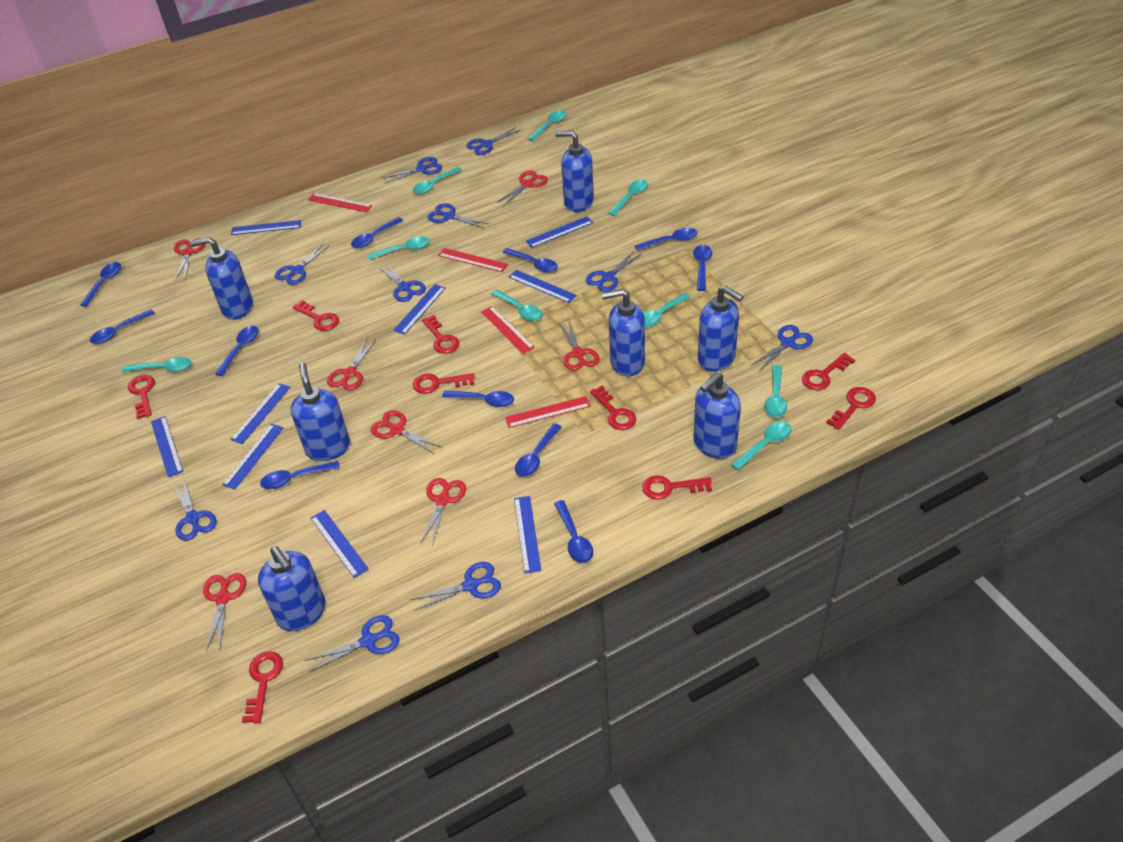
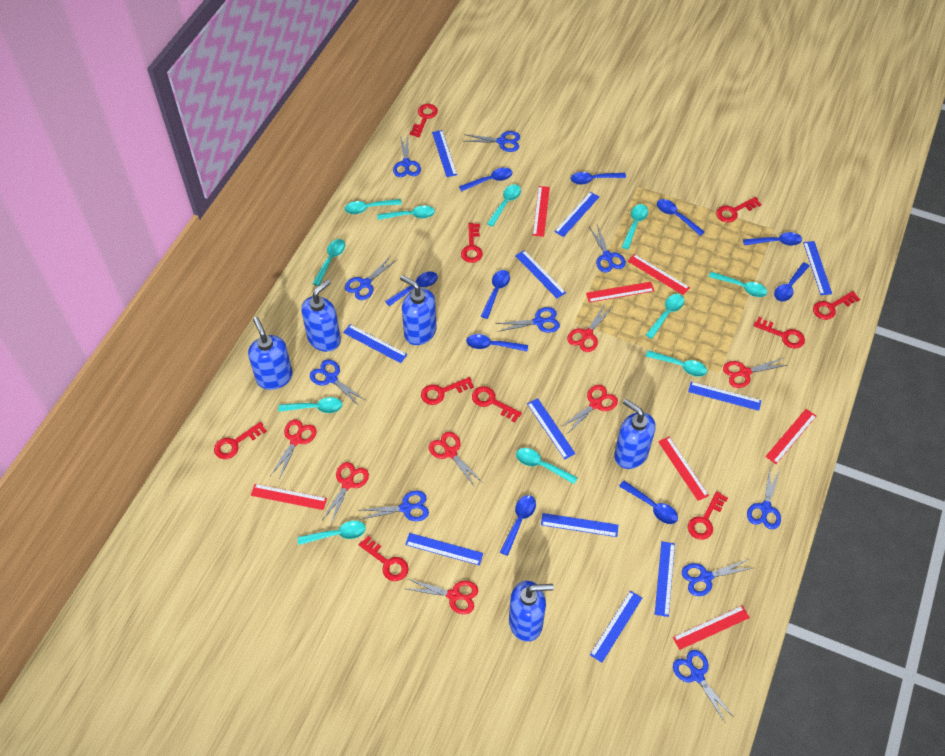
blue ruler: 9 -> 11
blue soap dispenser: 7 -> 5
blue spoon: 11 -> 10
red key: 9 -> 10
red ruler: 4 -> 7
turquoise spoon: 9 -> 11

